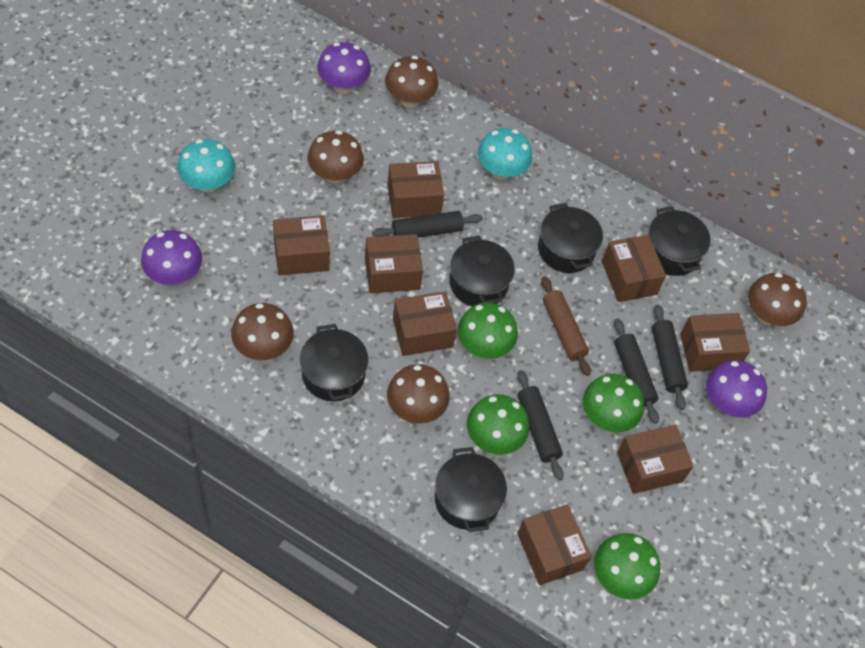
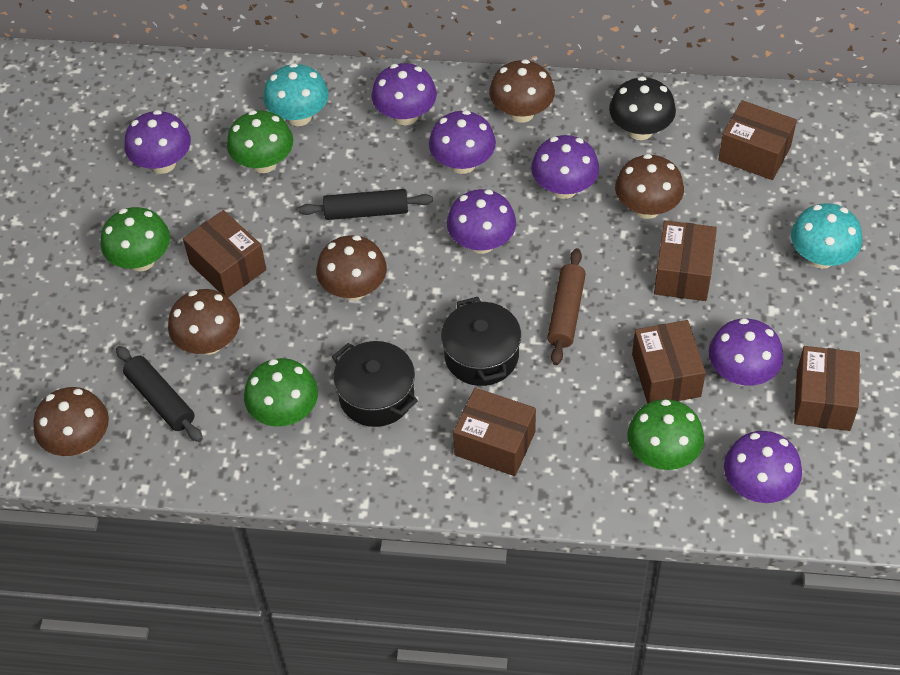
black mushroom: 0 -> 1
black pot: 5 -> 2
black rolling pin: 4 -> 2
brown box: 8 -> 6
purple mushroom: 3 -> 7

